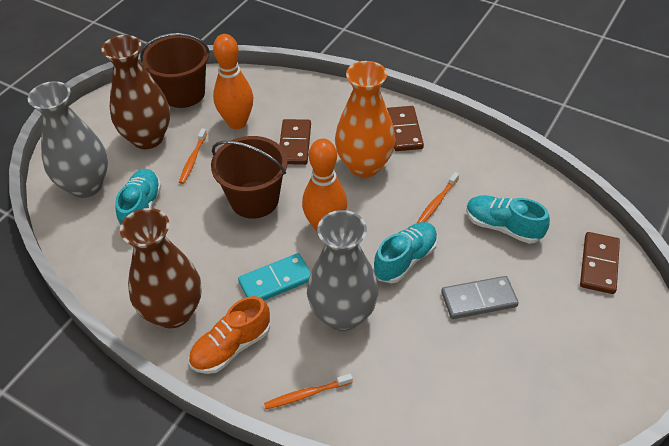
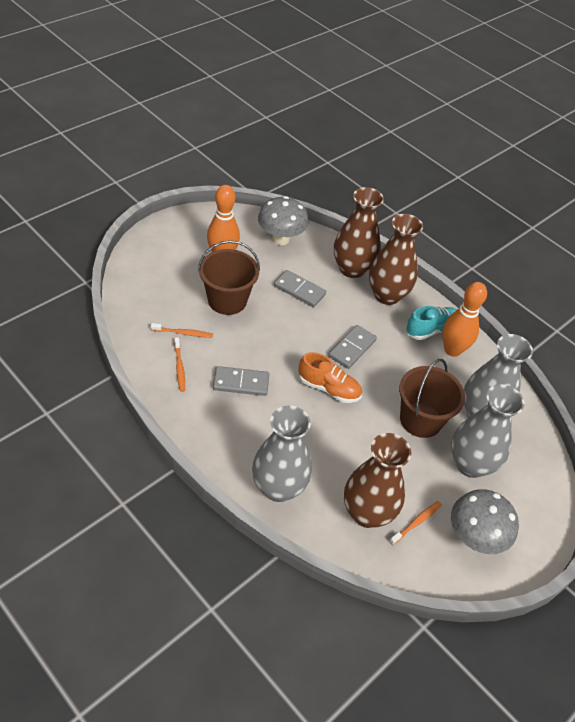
brown domino: 3 -> 0
brown vase: 2 -> 3
grey domino: 1 -> 3
grey mushroom: 0 -> 2
grey vase: 2 -> 3
orange vase: 1 -> 0
turquoise domino: 1 -> 0
turquoise shoe: 3 -> 1

